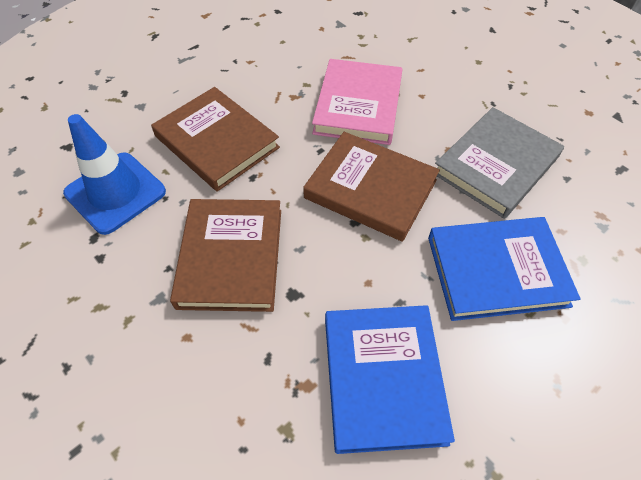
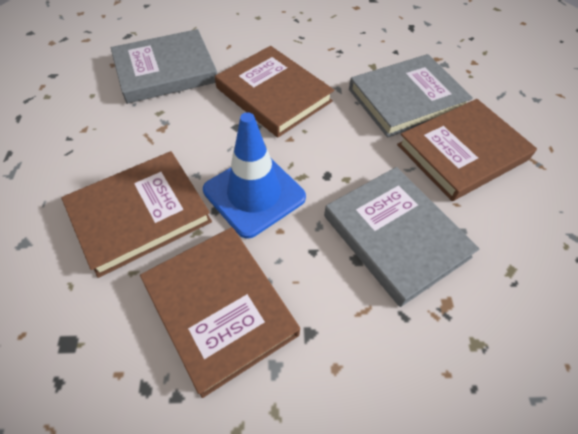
blue book: 2 -> 0
brown book: 3 -> 4
grey book: 1 -> 3
pink book: 1 -> 0

